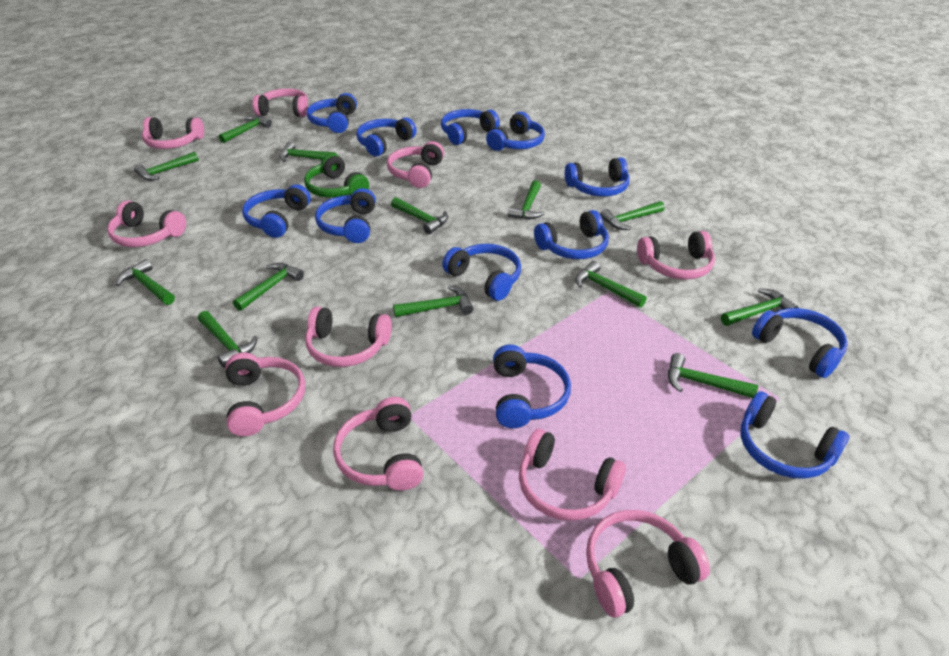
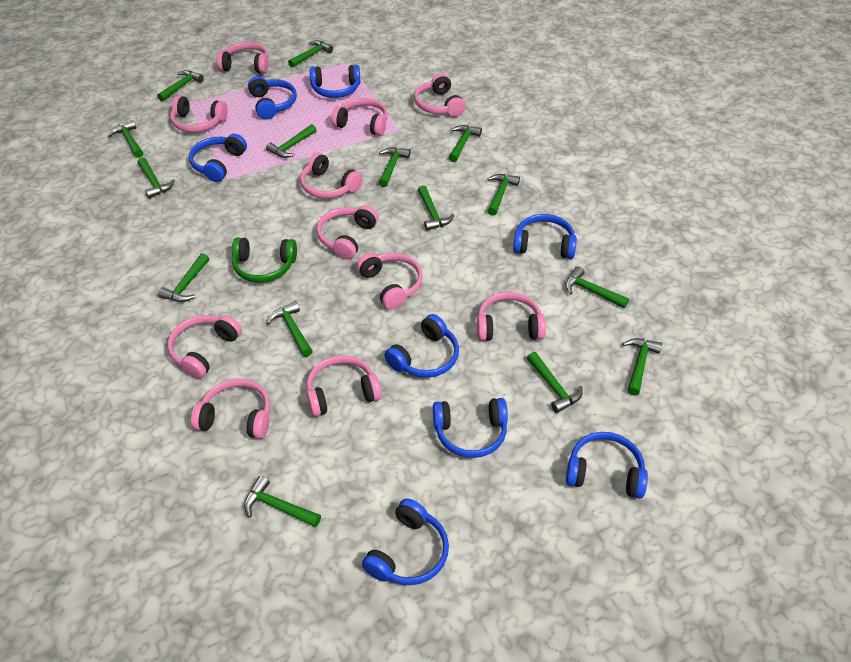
blue headphones: 12 -> 8
green hammer: 13 -> 15
pink headphones: 10 -> 11

